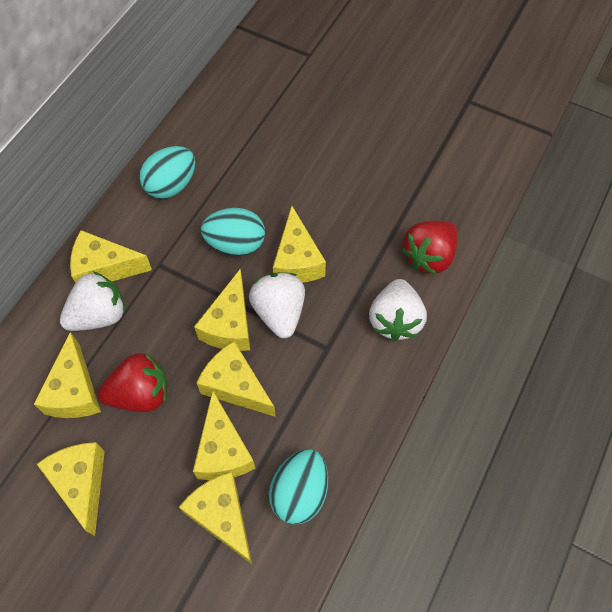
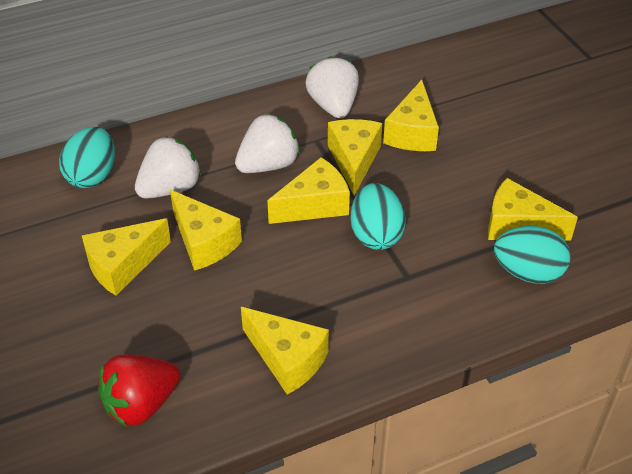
red strawberry: 2 -> 1
yellow cheese: 8 -> 7

